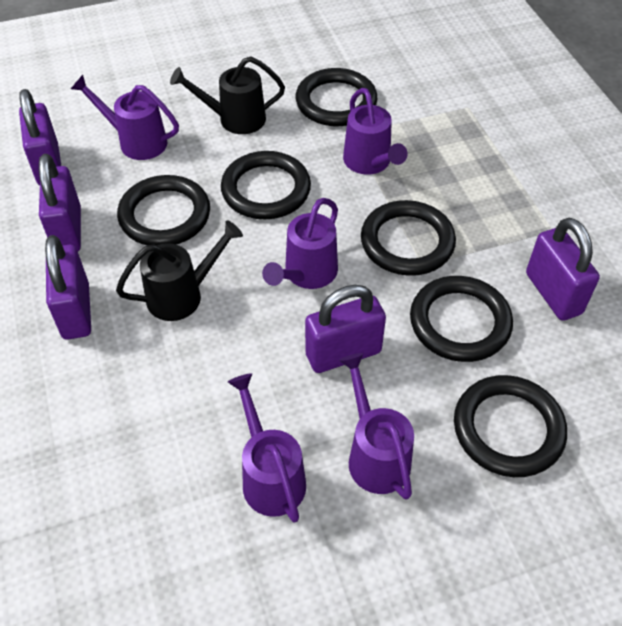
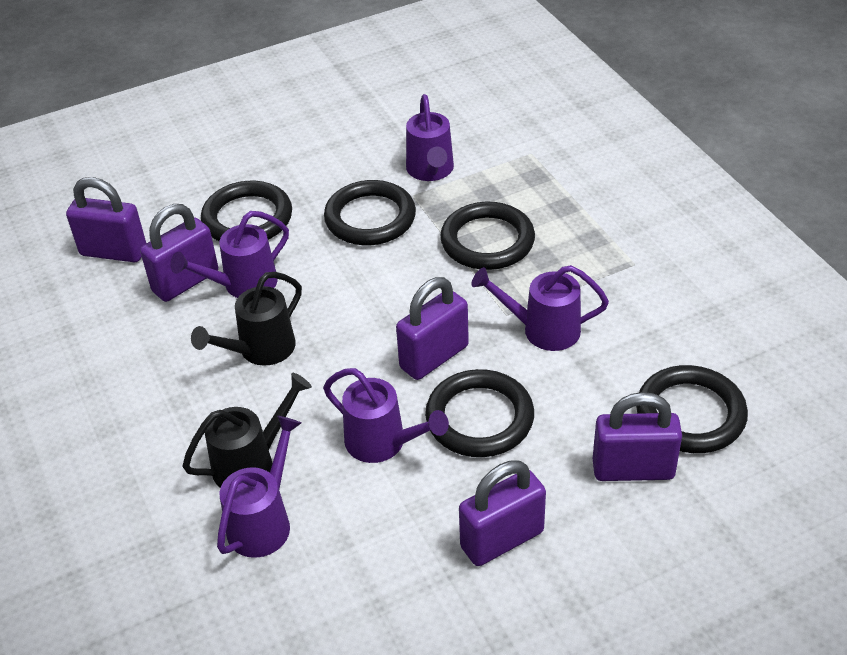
black ring: 6 -> 5

